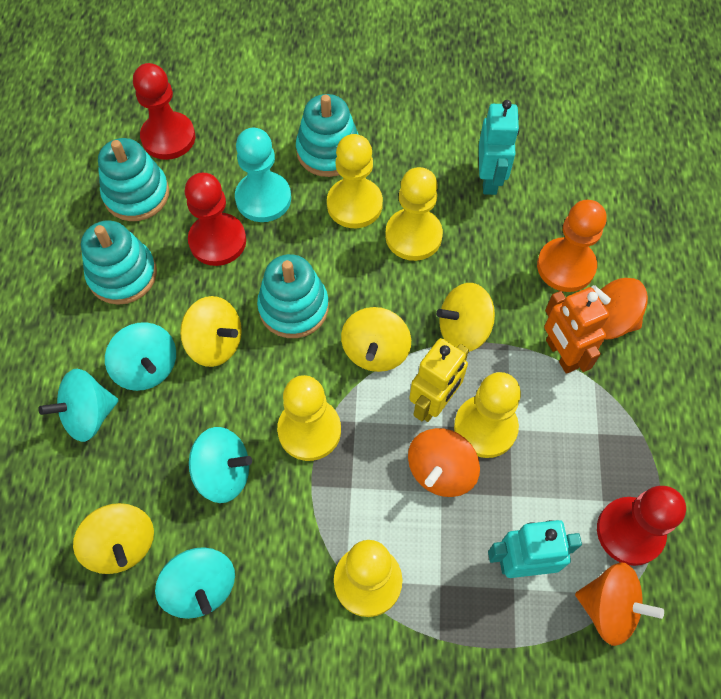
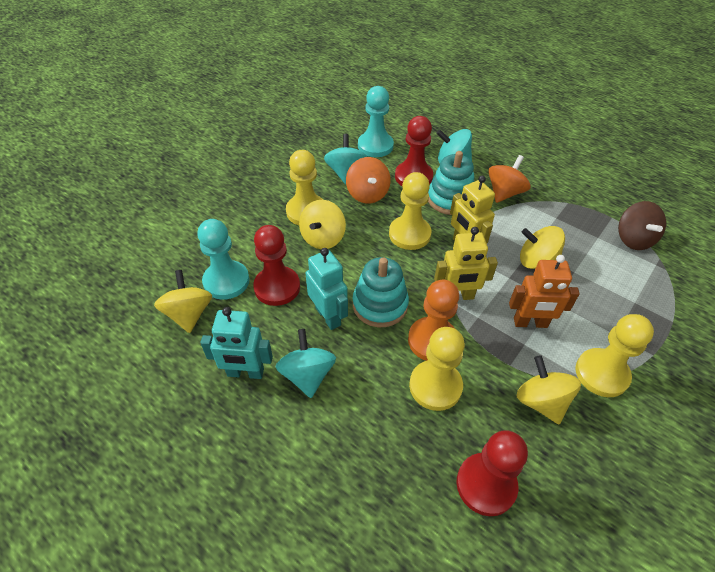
brown spinning top: 0 -> 1
orange spinning top: 3 -> 2
turquoise pawn: 1 -> 2
turquoise spinning top: 4 -> 3
turquoise stacking toy: 4 -> 2
yellow pawn: 5 -> 4
yellow robot: 1 -> 2

